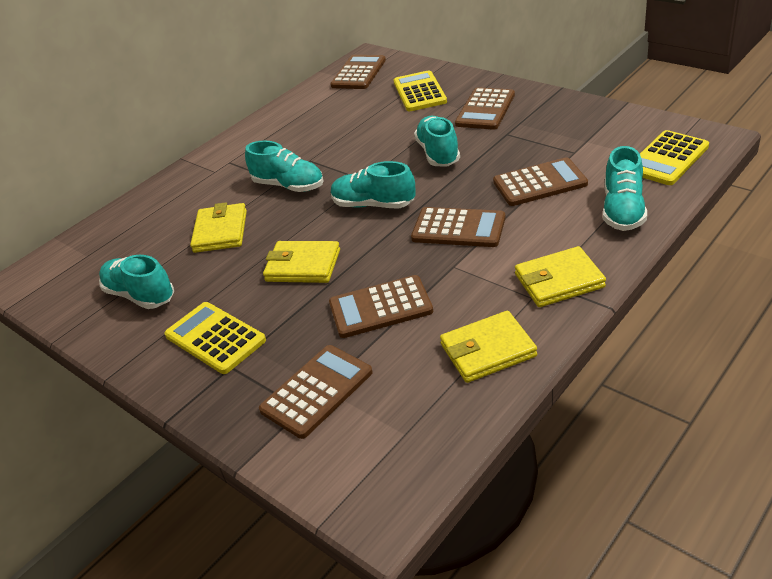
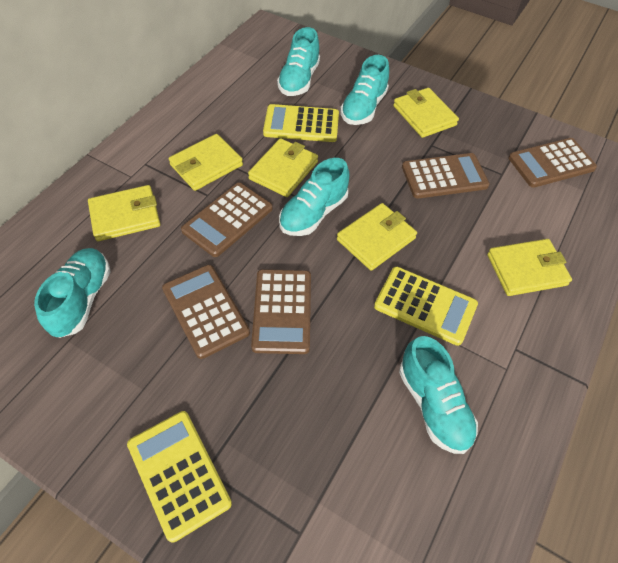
brown calculator: 6 -> 5
yellow wallet: 4 -> 6

